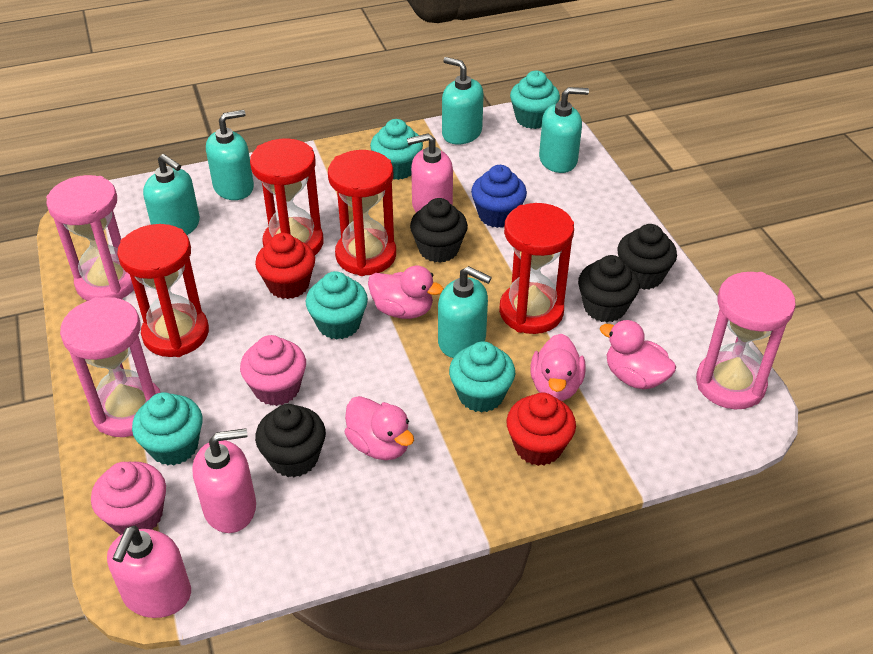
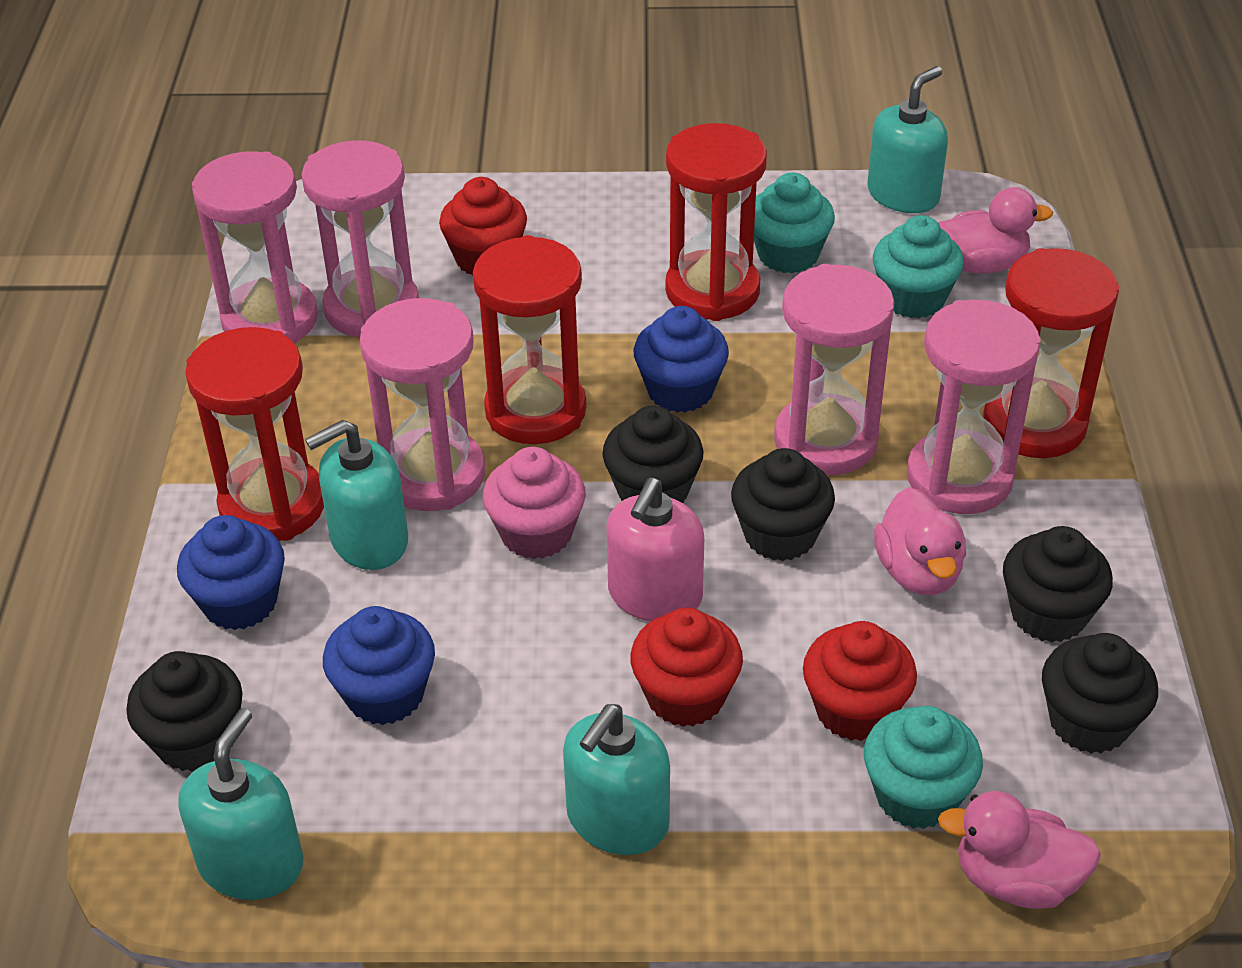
black cupcake: 4 -> 5
blue cupcake: 1 -> 3
pink cupcake: 2 -> 1
pink duck: 4 -> 3
pink hourglass: 3 -> 5
pink soap dispenser: 3 -> 1
red cupcake: 2 -> 3
turquoise cupcake: 5 -> 3
turquoise soap dispenser: 5 -> 4

